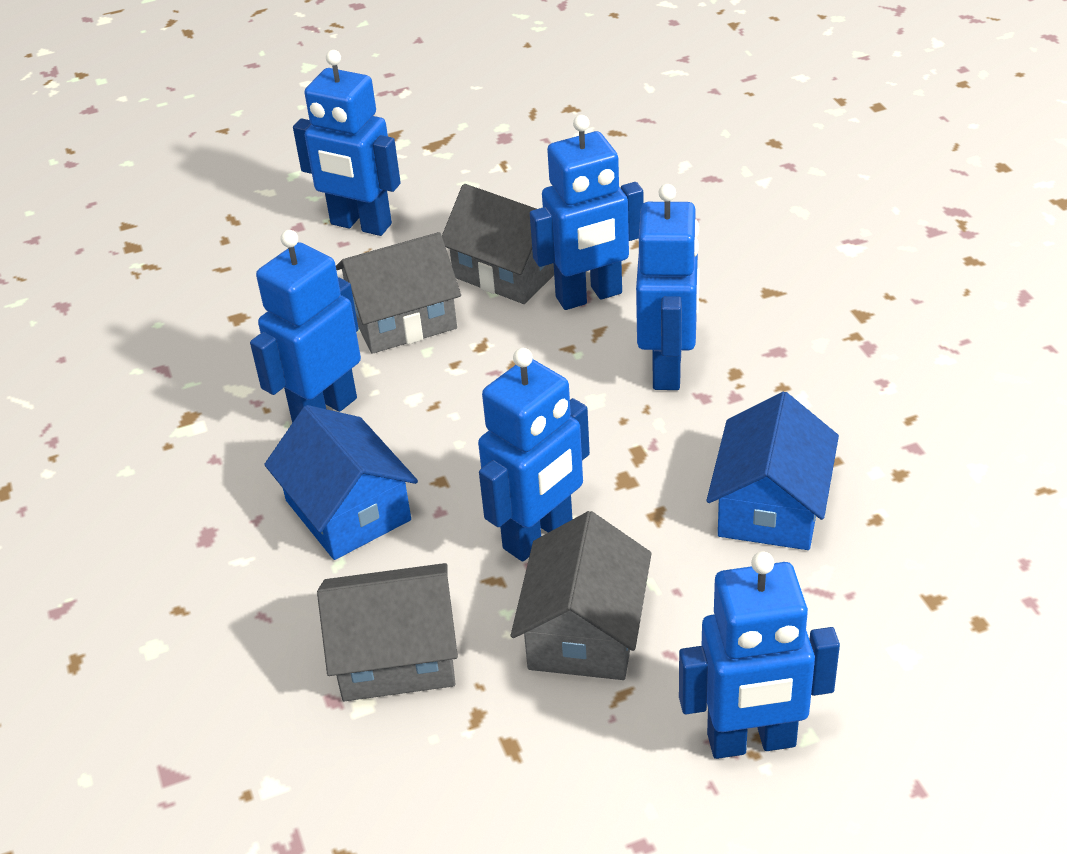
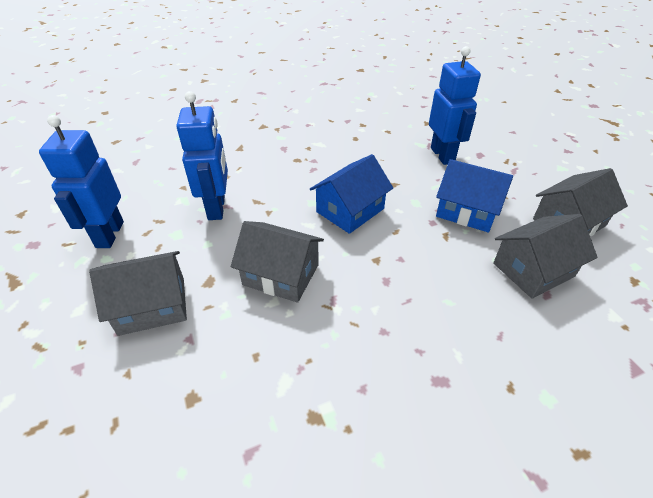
blue robot: 6 -> 3

